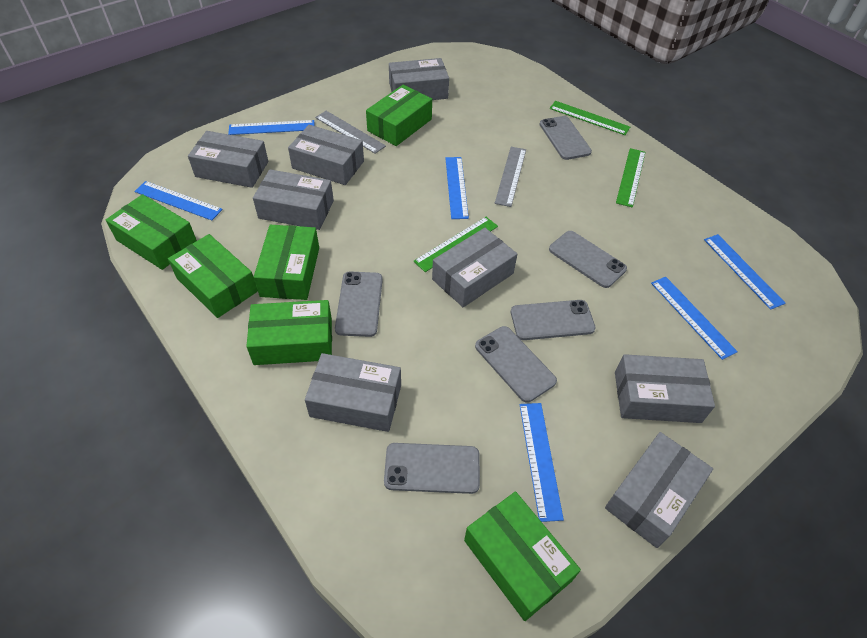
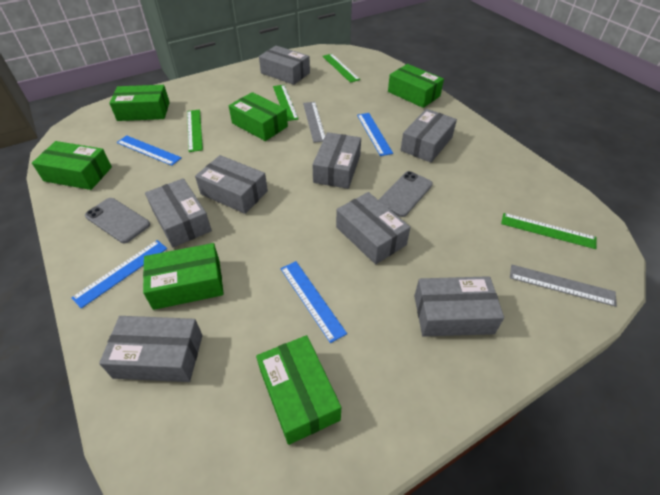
blue ruler: 6 -> 4
green ruler: 3 -> 4
grey phone: 6 -> 2

